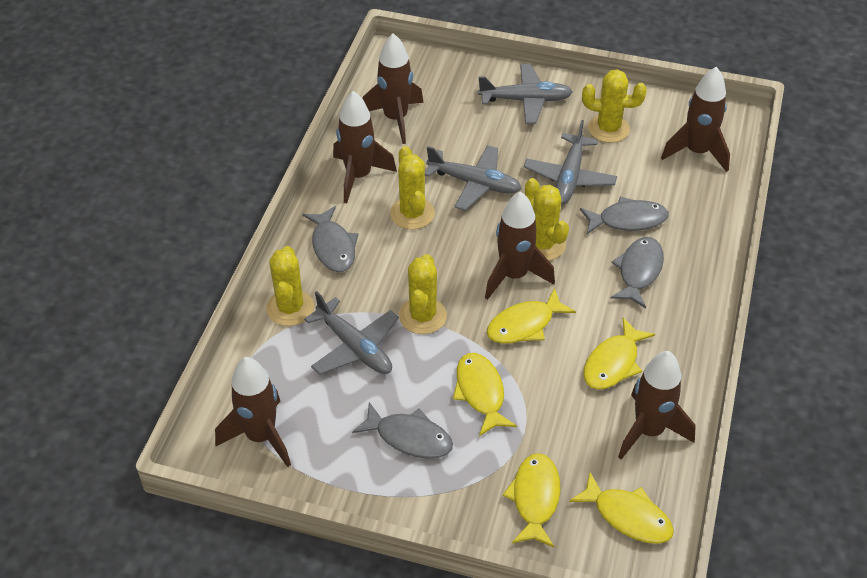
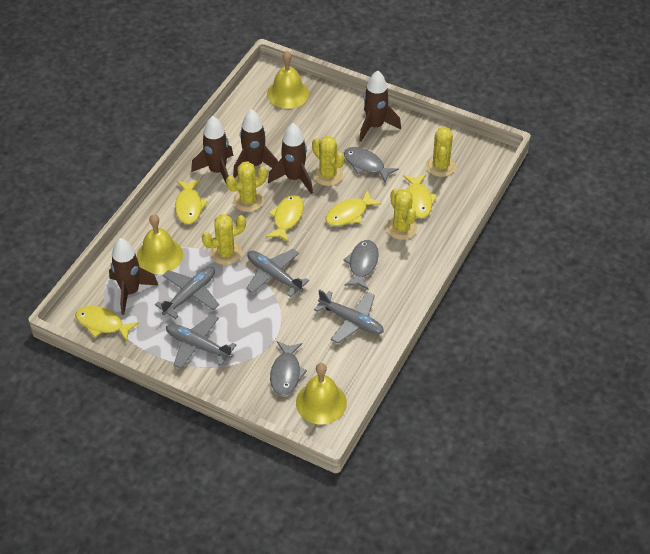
brown rocket: 6 -> 5
grey fish: 4 -> 3
yellow bell: 0 -> 3

